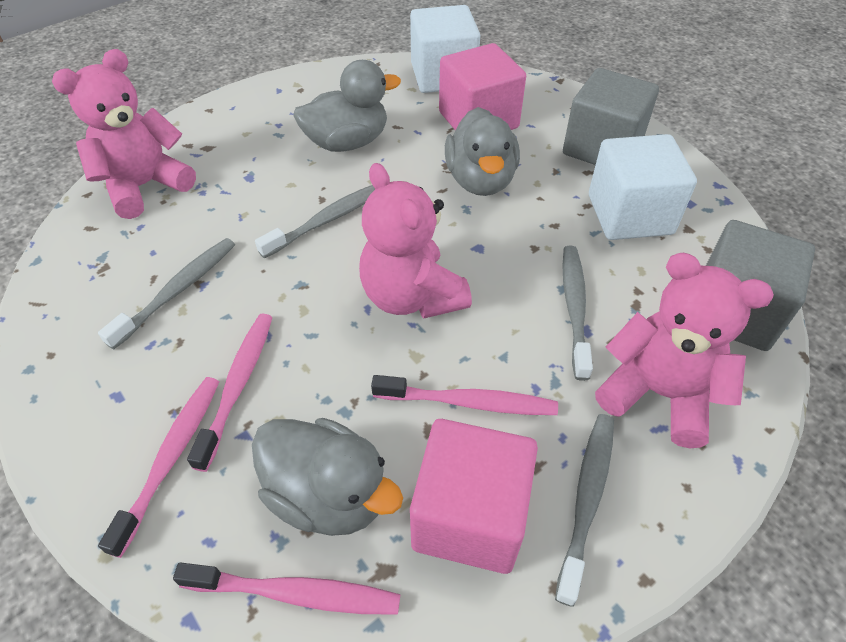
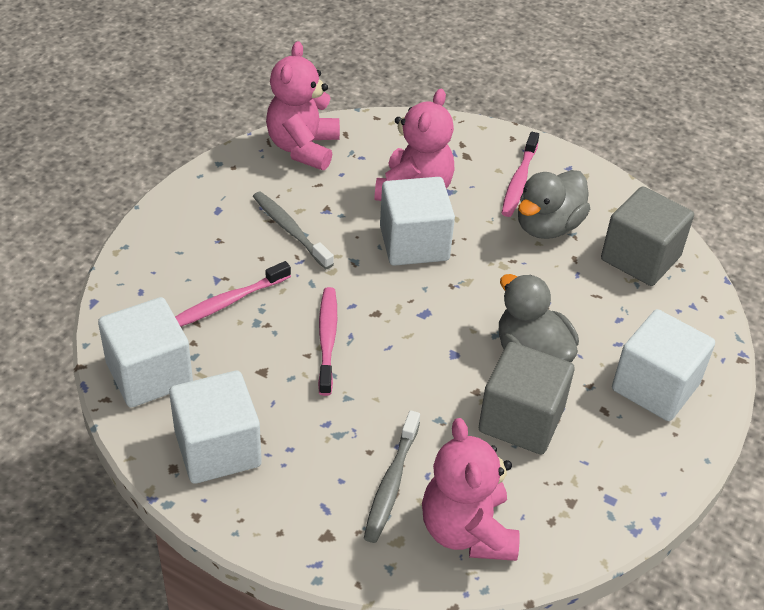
grey duck: 3 -> 2
grey toothbrush: 4 -> 2
pink cube: 2 -> 0
pink toothbrush: 4 -> 3
white cube: 2 -> 4

